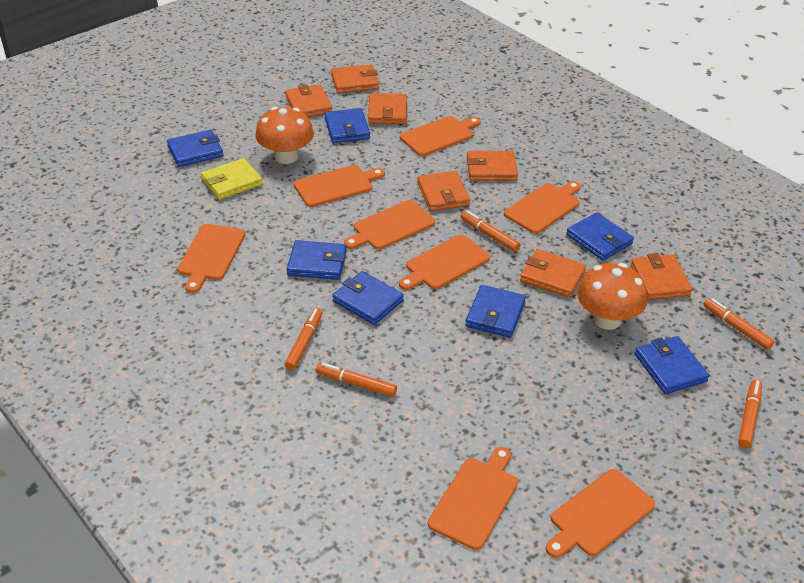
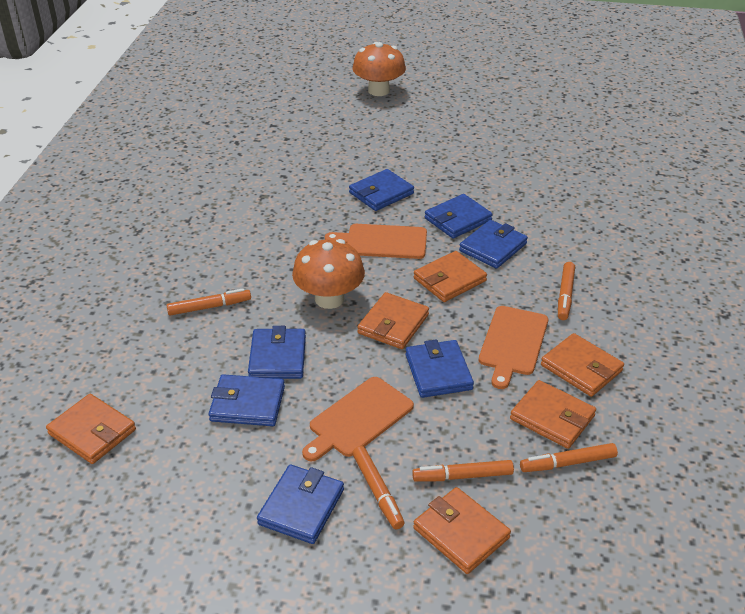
orange cutting board: 8 -> 3
orange wallet: 7 -> 6
yellow wallet: 1 -> 0

